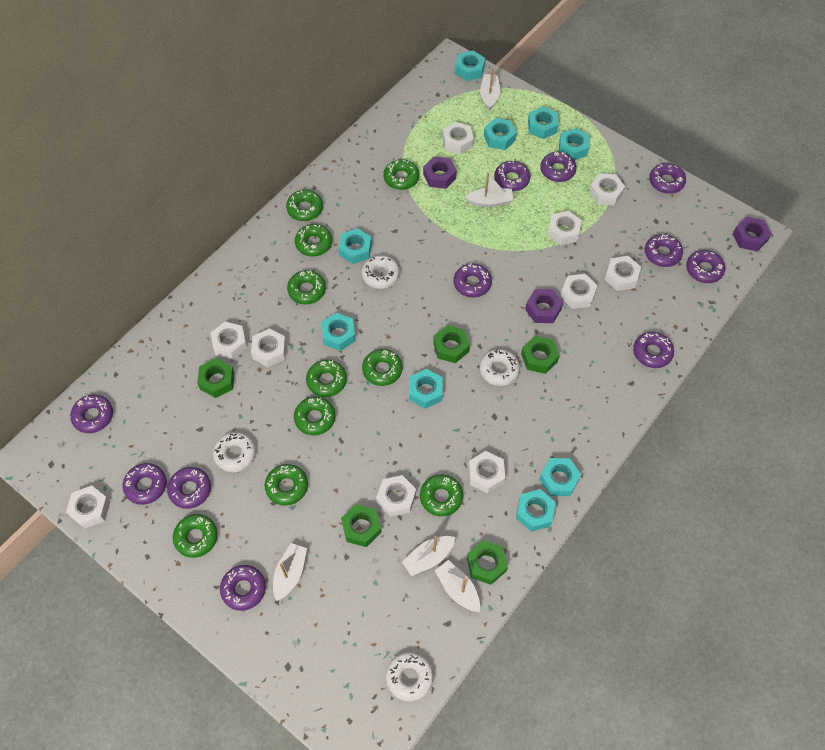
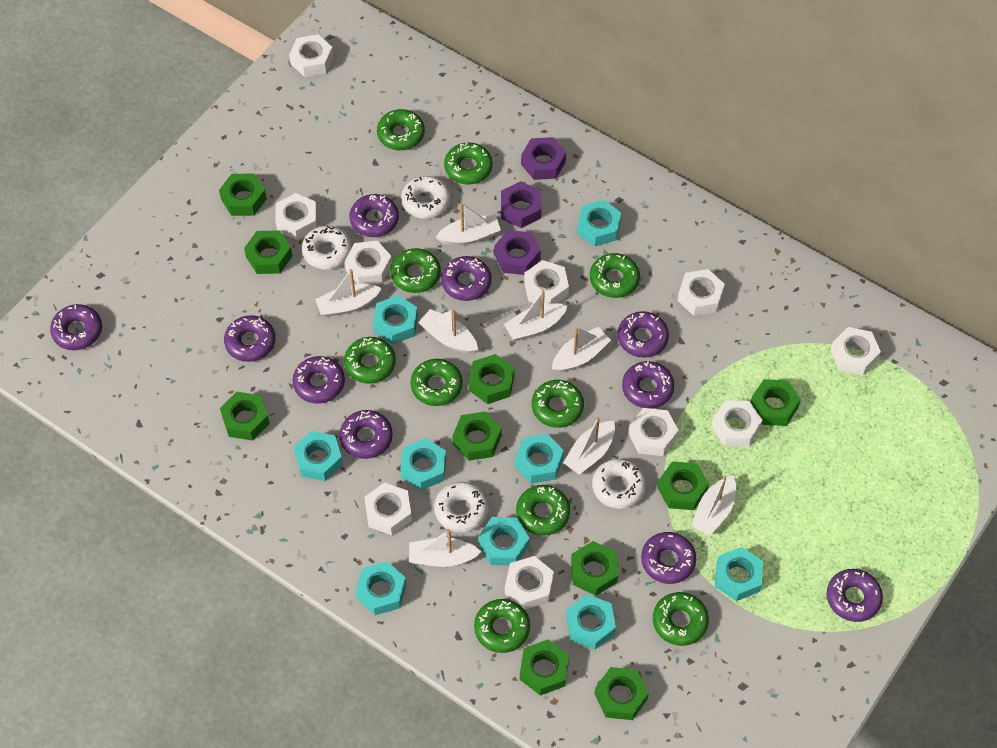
green nut: 5 -> 10
purple donut: 11 -> 10
white boat: 5 -> 8

